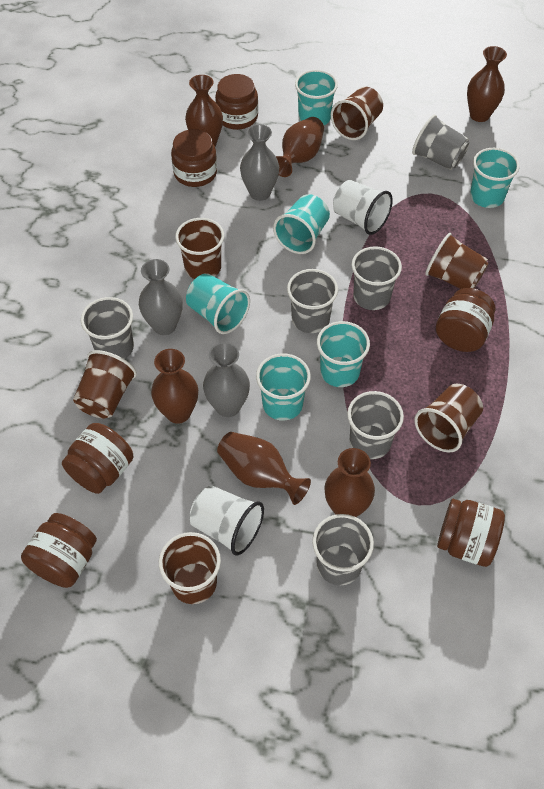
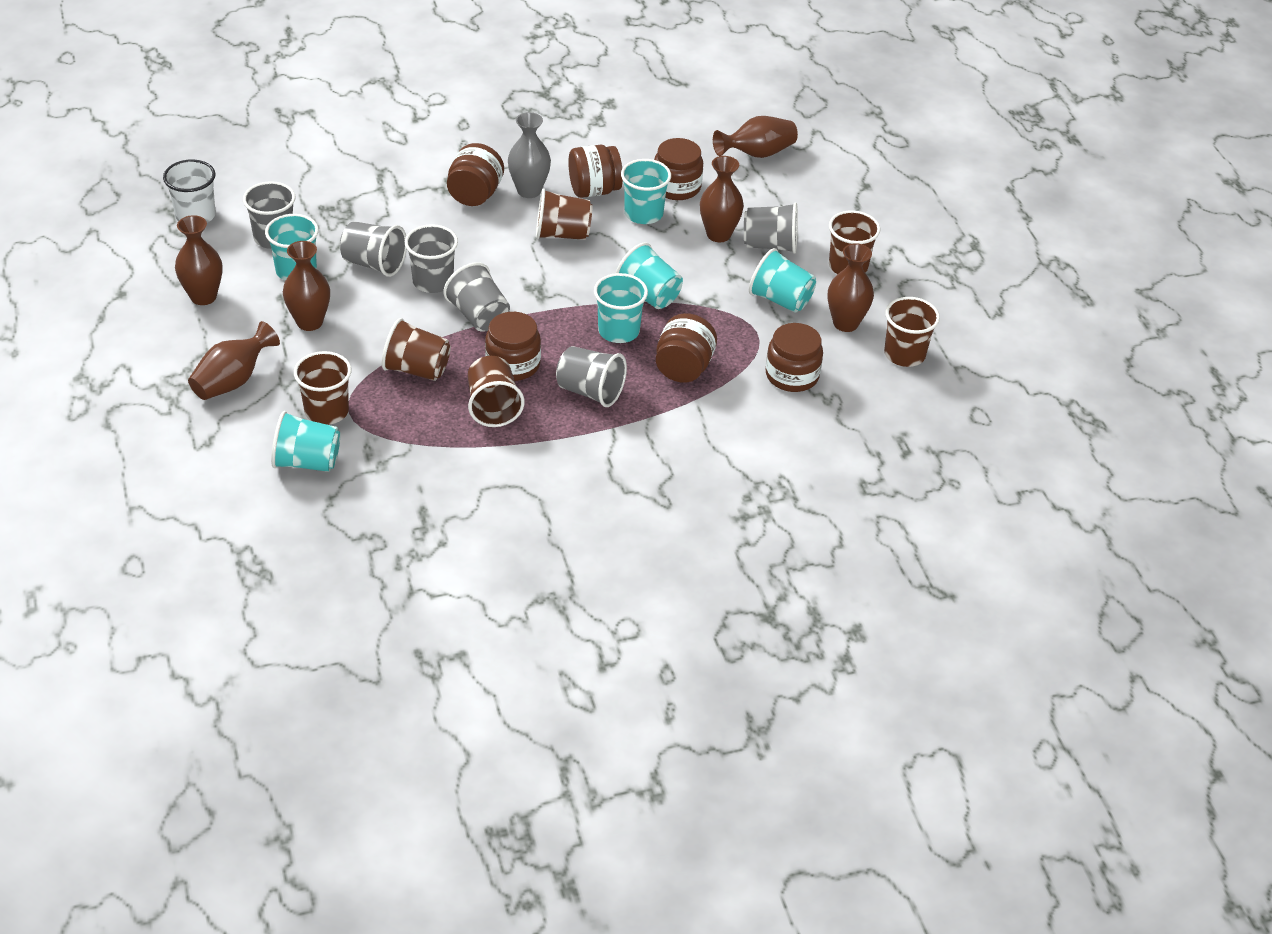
grey vase: 3 -> 1
white cup: 2 -> 1

